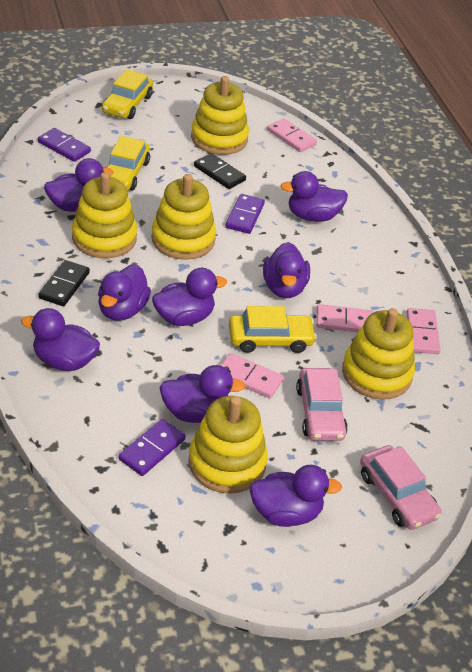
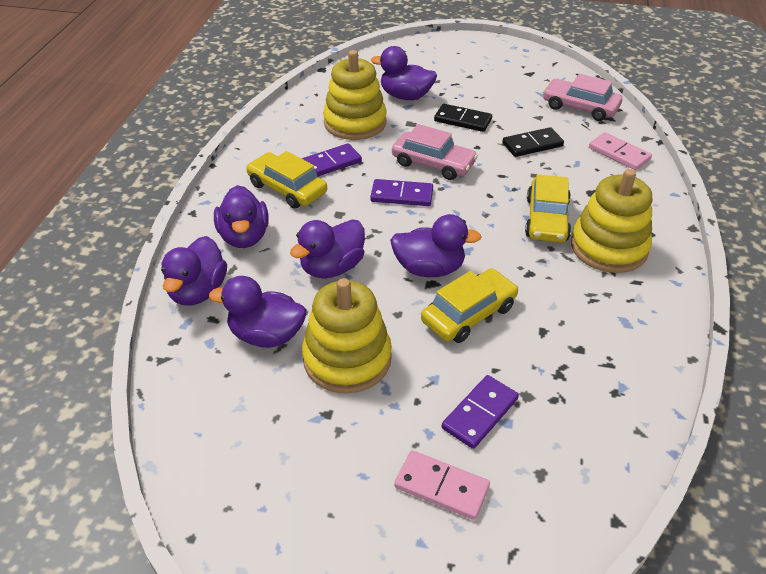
pink domino: 4 -> 2
purple duck: 8 -> 6
yellow stacking toy: 5 -> 3

